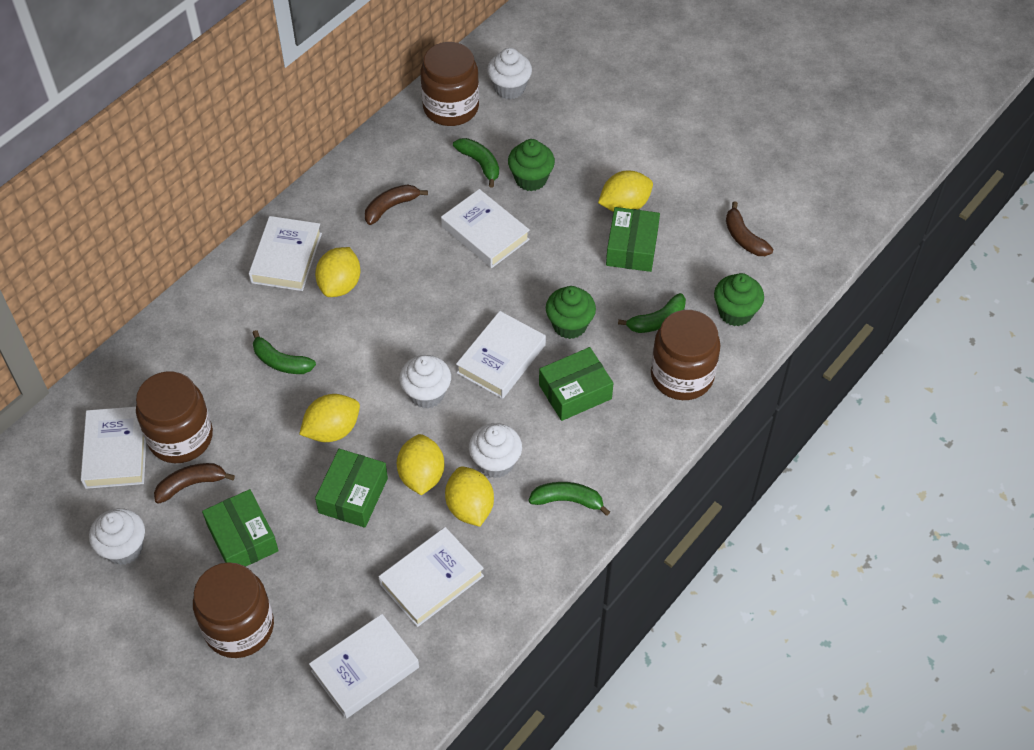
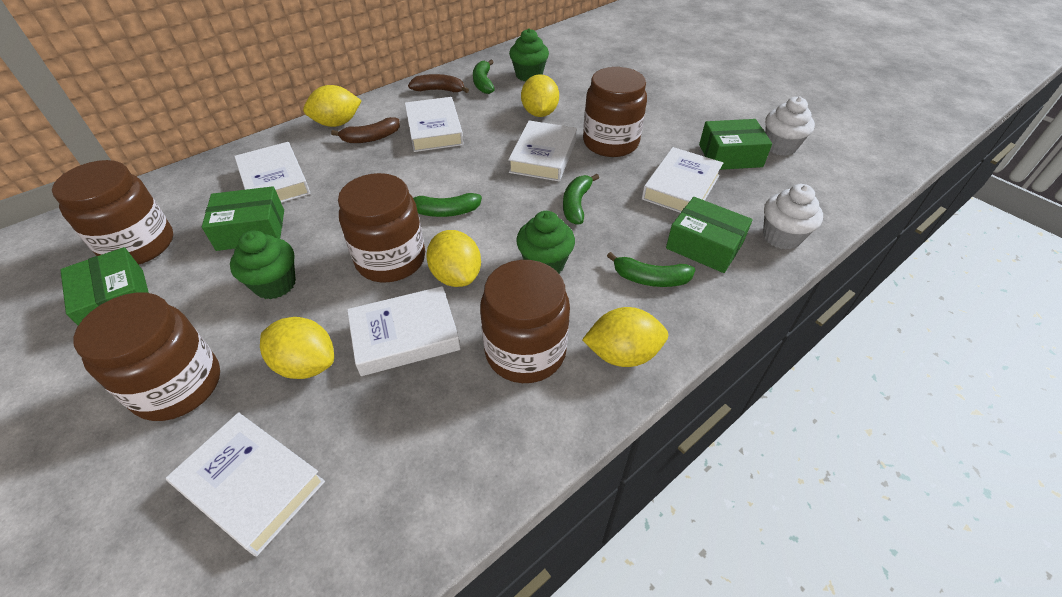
brown banana: 3 -> 2
brown jar: 4 -> 5
white cupcake: 4 -> 2

